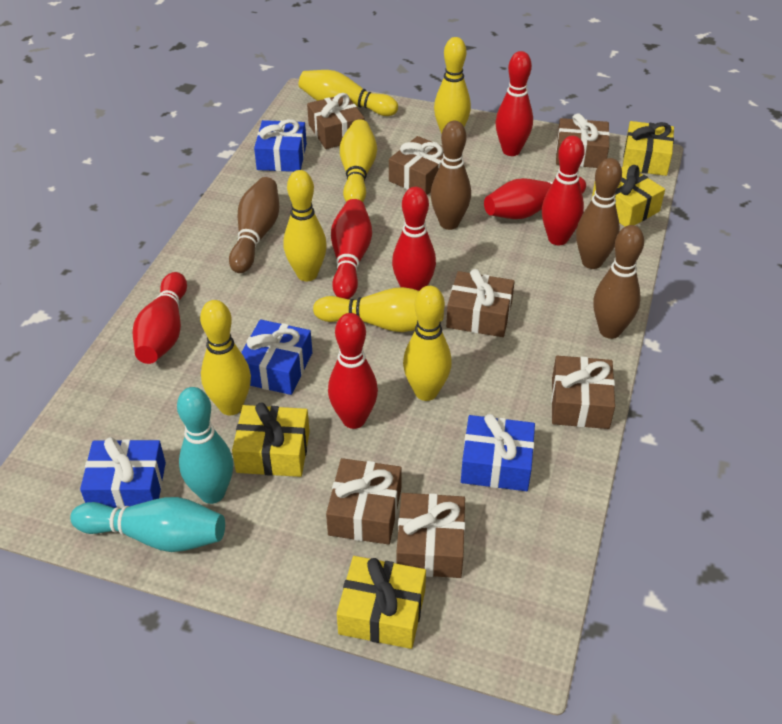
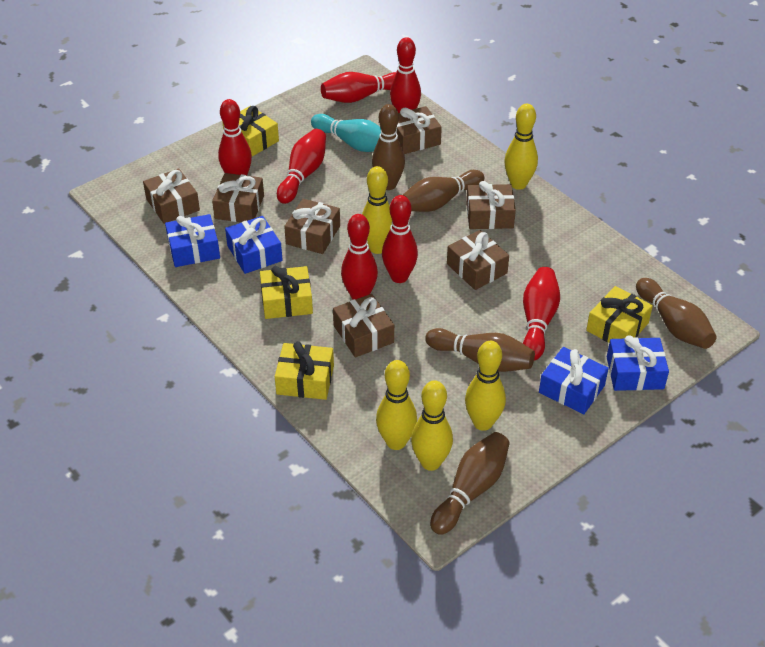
brown bowling pin: 4 -> 5
turquoise bowling pin: 2 -> 1
yellow bowling pin: 7 -> 5

